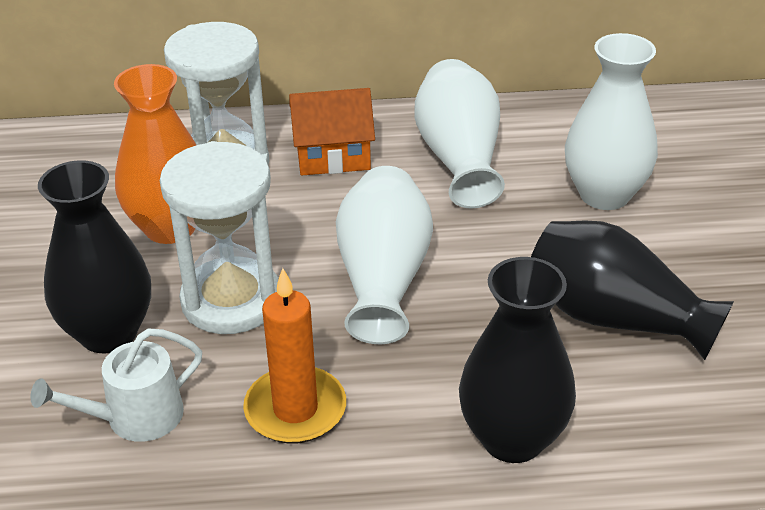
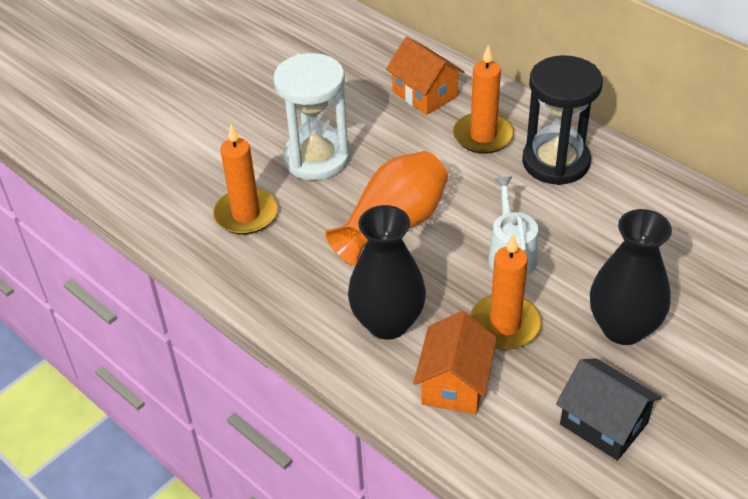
black hourglass: 0 -> 1
black house: 0 -> 1
black vase: 3 -> 2
orange candle: 1 -> 3
orange house: 1 -> 2
white hourglass: 2 -> 1
white vase: 3 -> 0

